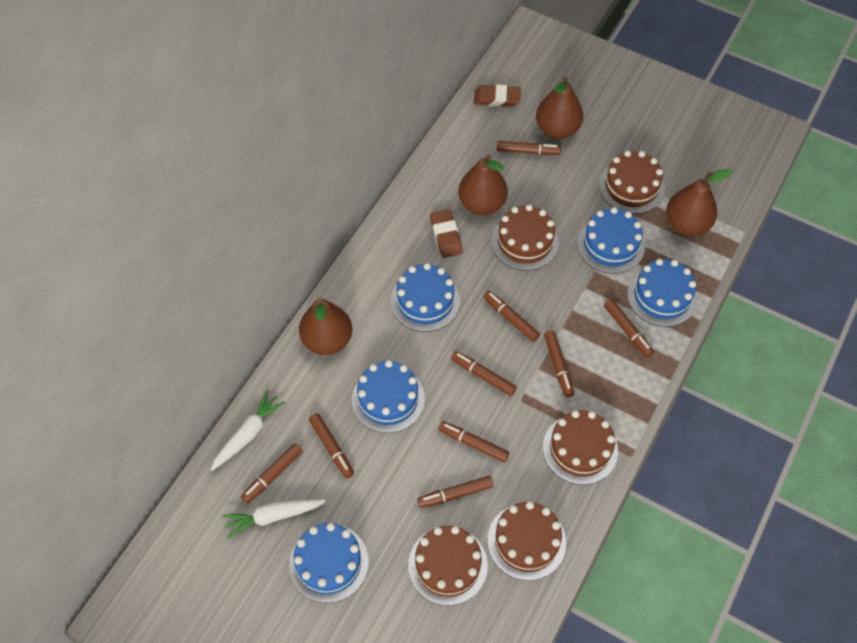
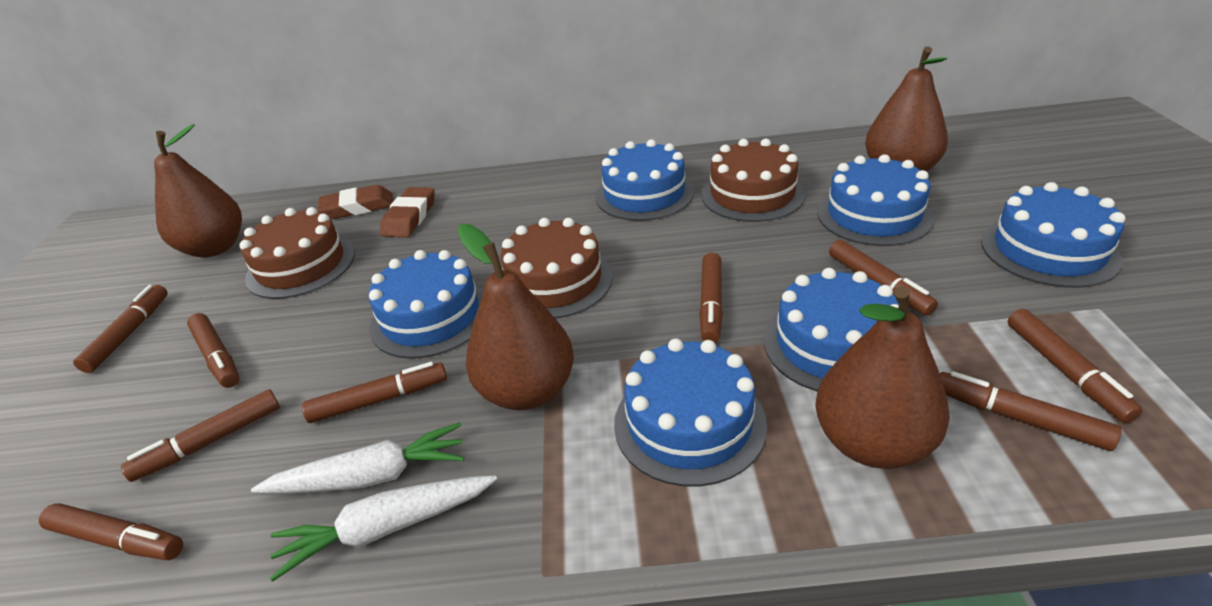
blue cake: 5 -> 6
brown cake: 5 -> 3

